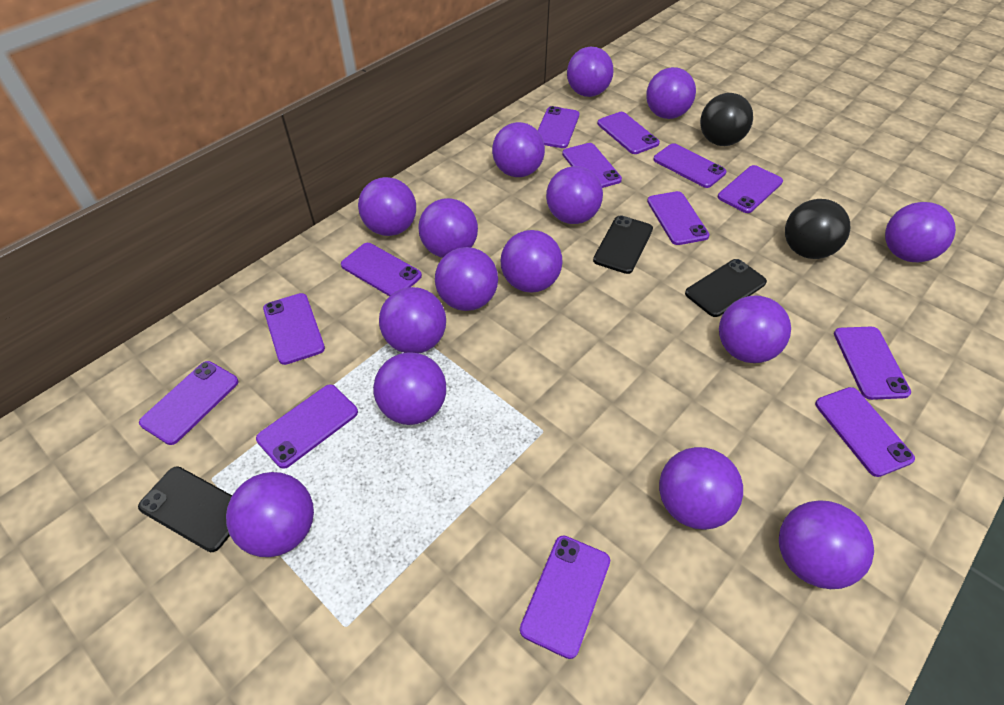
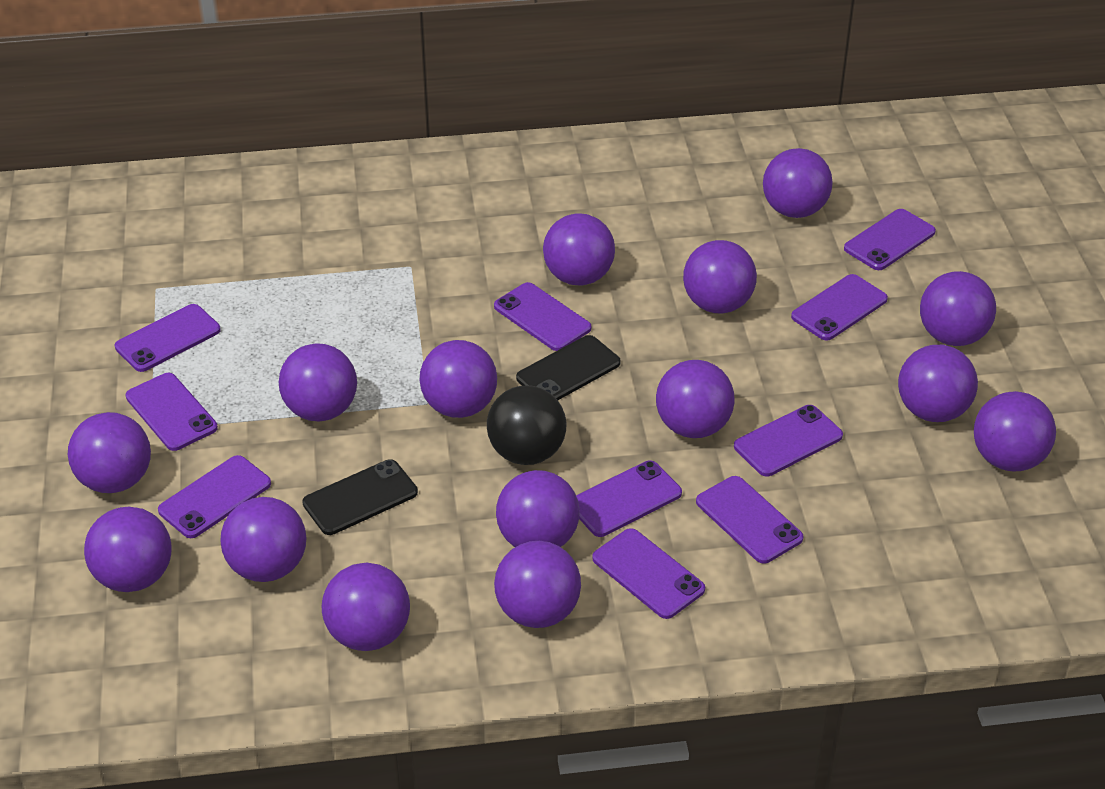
black ball: 2 -> 1
black phone: 3 -> 2
purple phone: 13 -> 10

